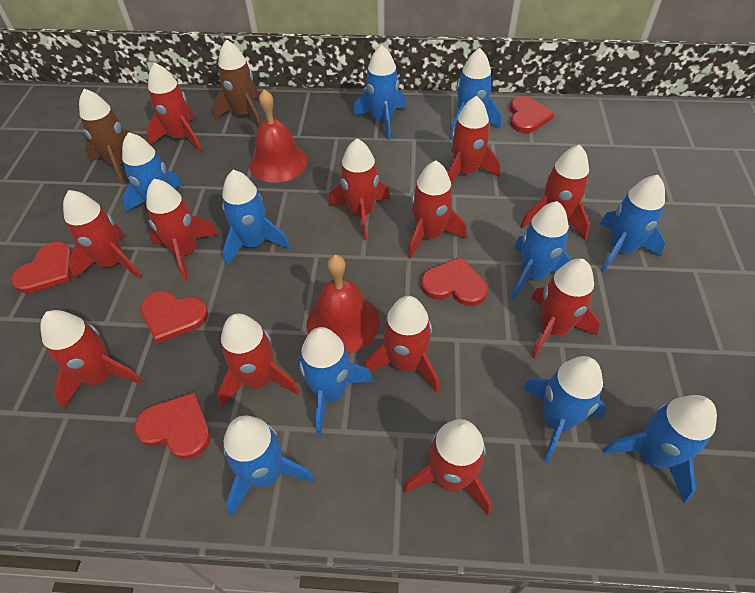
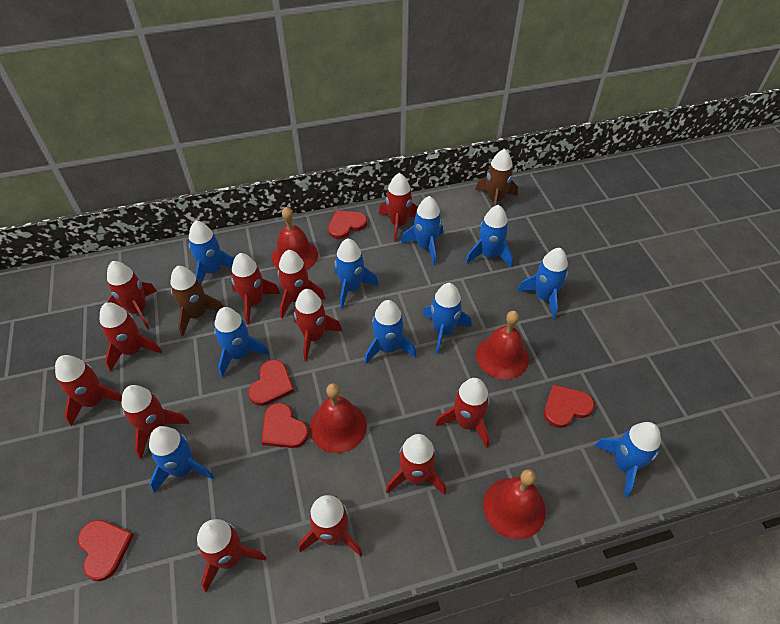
red bell: 2 -> 4

